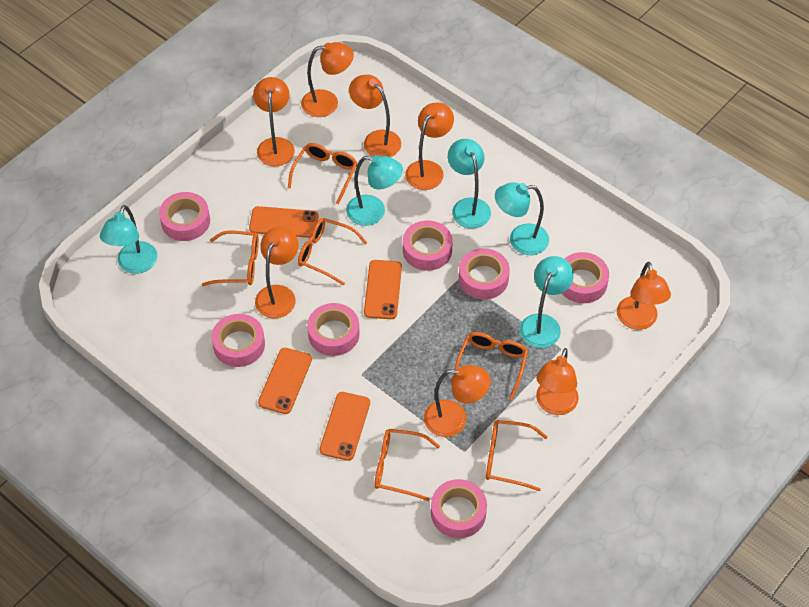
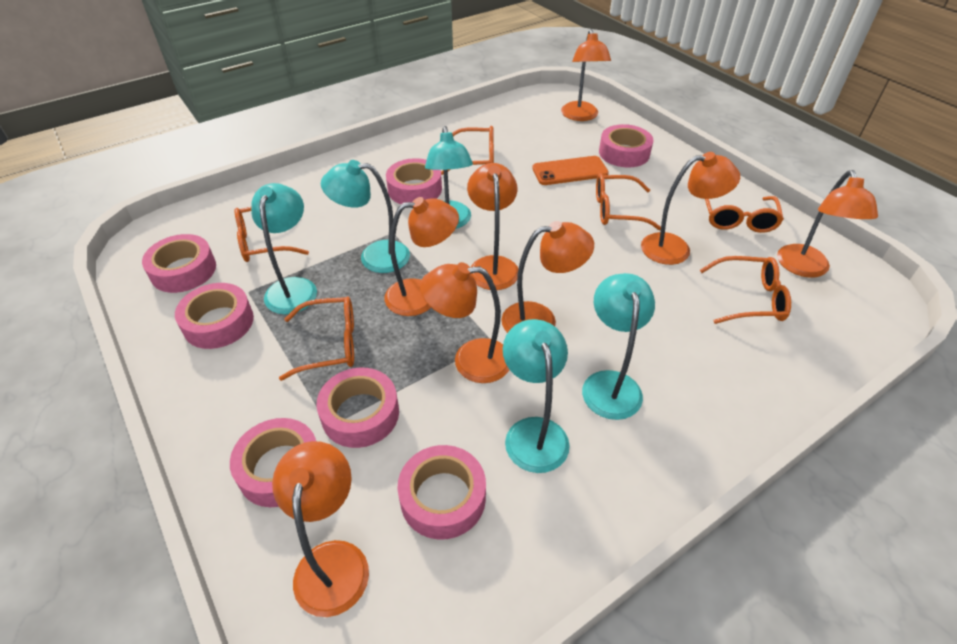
orange phone: 4 -> 1

